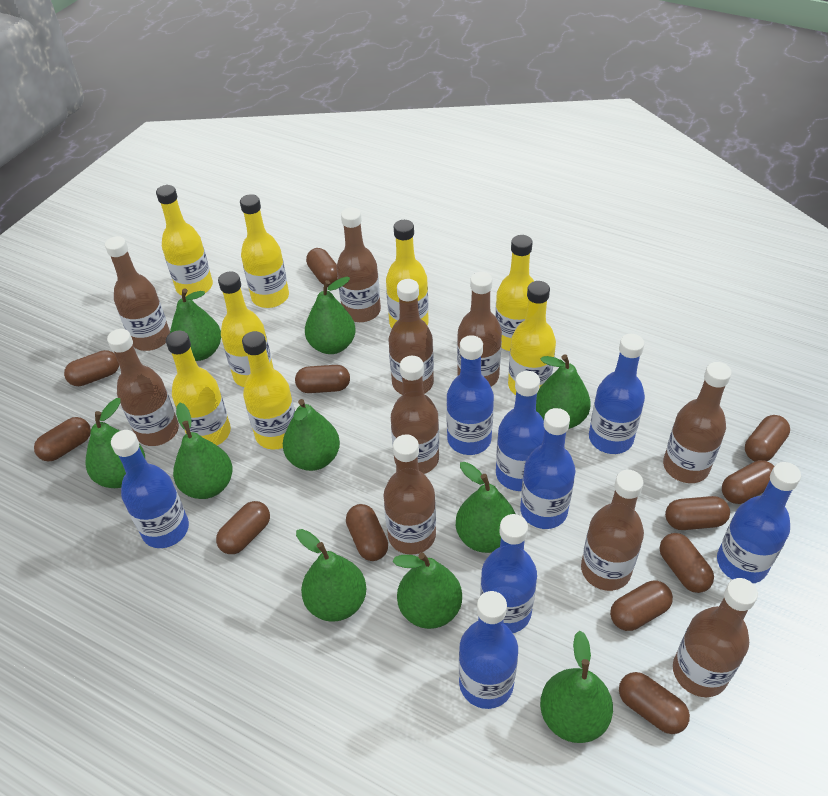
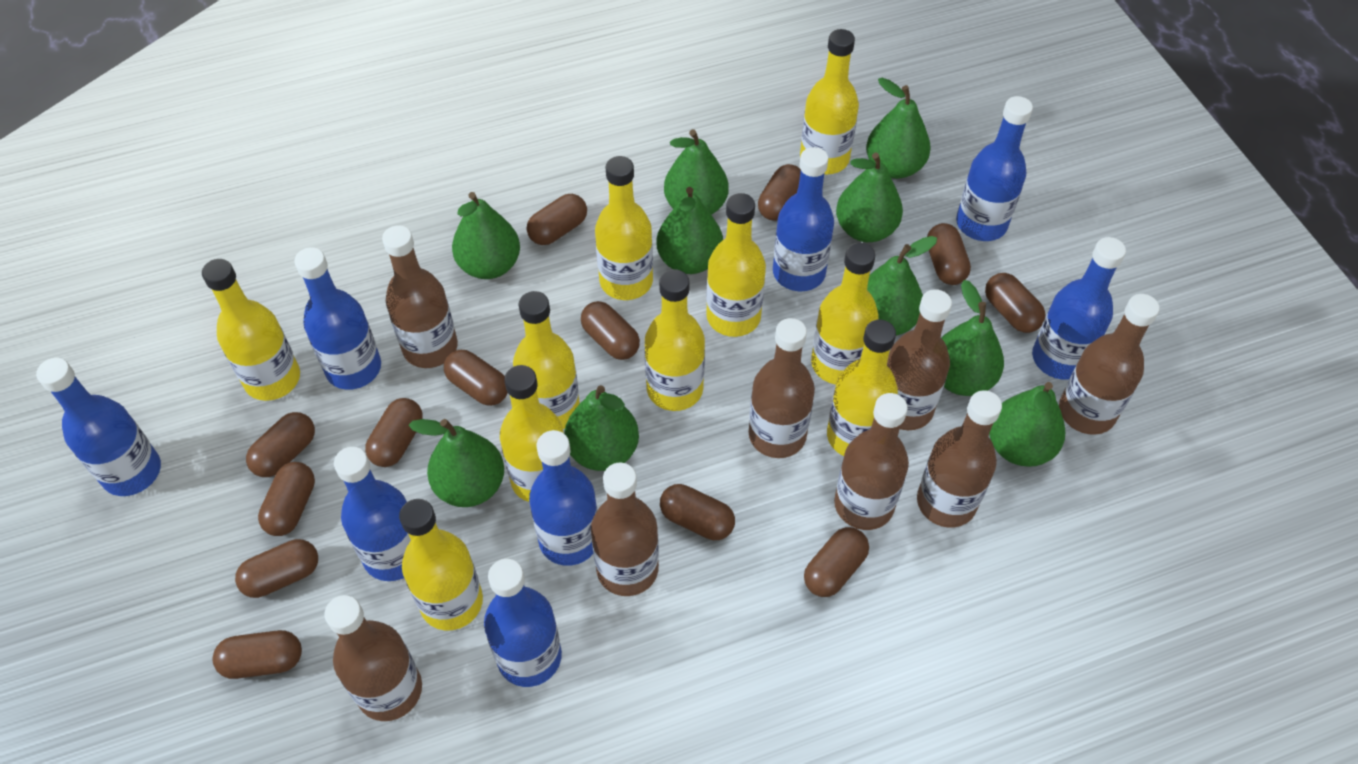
brown bottle: 10 -> 8
brown capsule: 12 -> 13
yellow bottle: 8 -> 10

